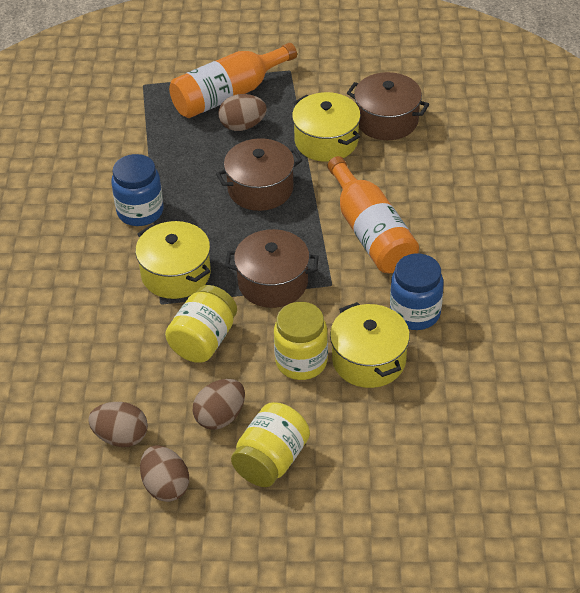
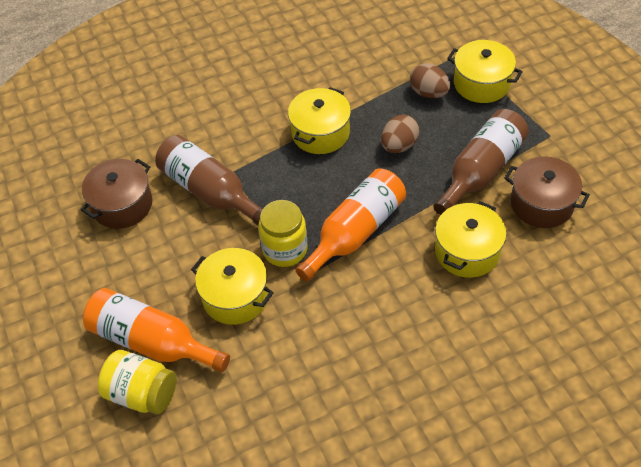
blue jar: 2 -> 0
brown bottle: 0 -> 2
brown egg: 4 -> 2
brown pot: 3 -> 2
yellow jar: 3 -> 2
yellow pot: 3 -> 4

